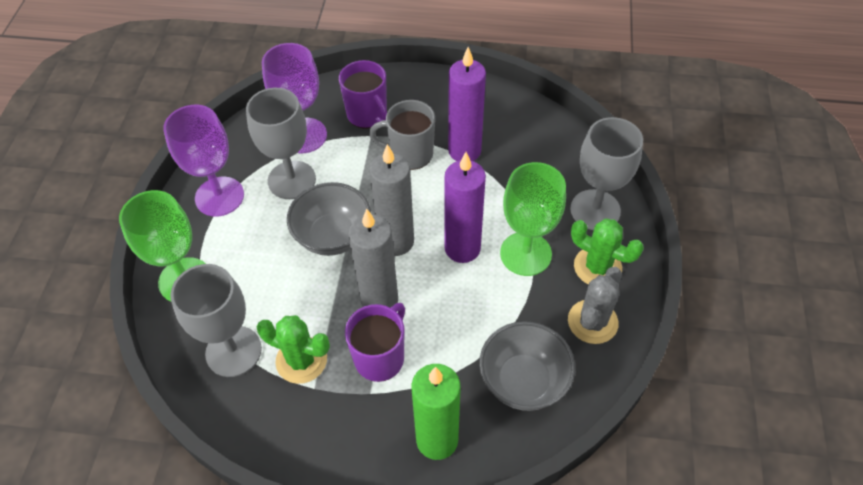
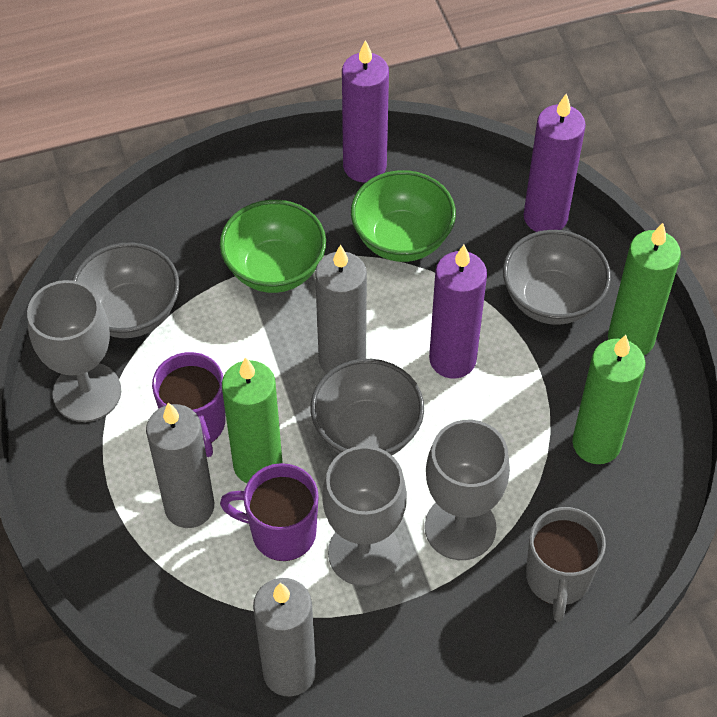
green bowl: 0 -> 2
green cactus: 2 -> 0
green candle: 1 -> 3
green goblet: 2 -> 0
grey bowl: 2 -> 3
grey cactus: 1 -> 0
grey candle: 2 -> 3
purple candle: 2 -> 3
purple goblet: 2 -> 0

